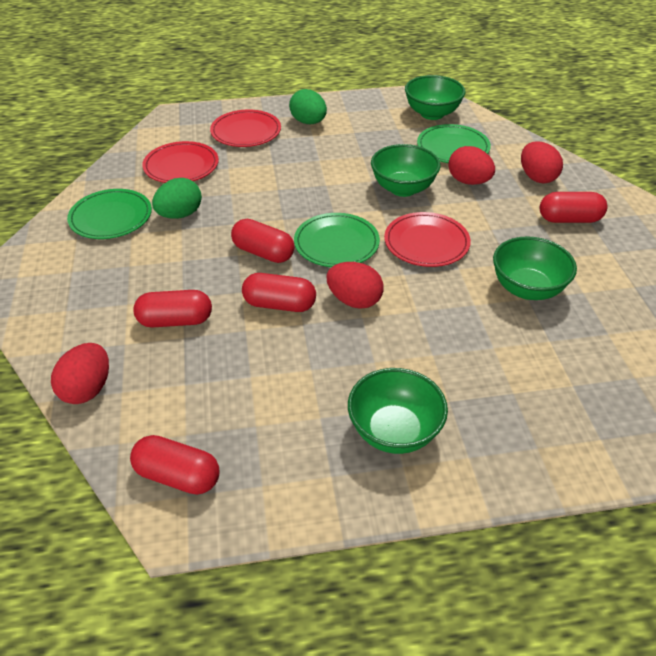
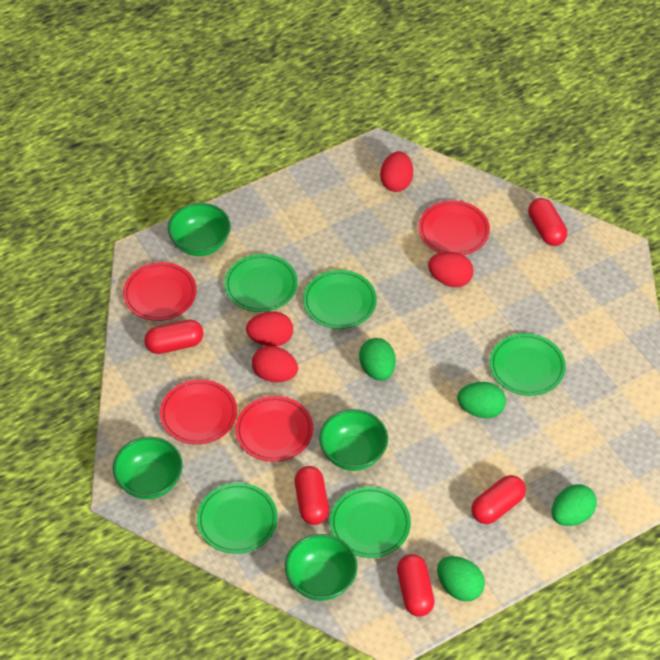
green egg: 2 -> 4
green plate: 3 -> 5
red plate: 3 -> 4

